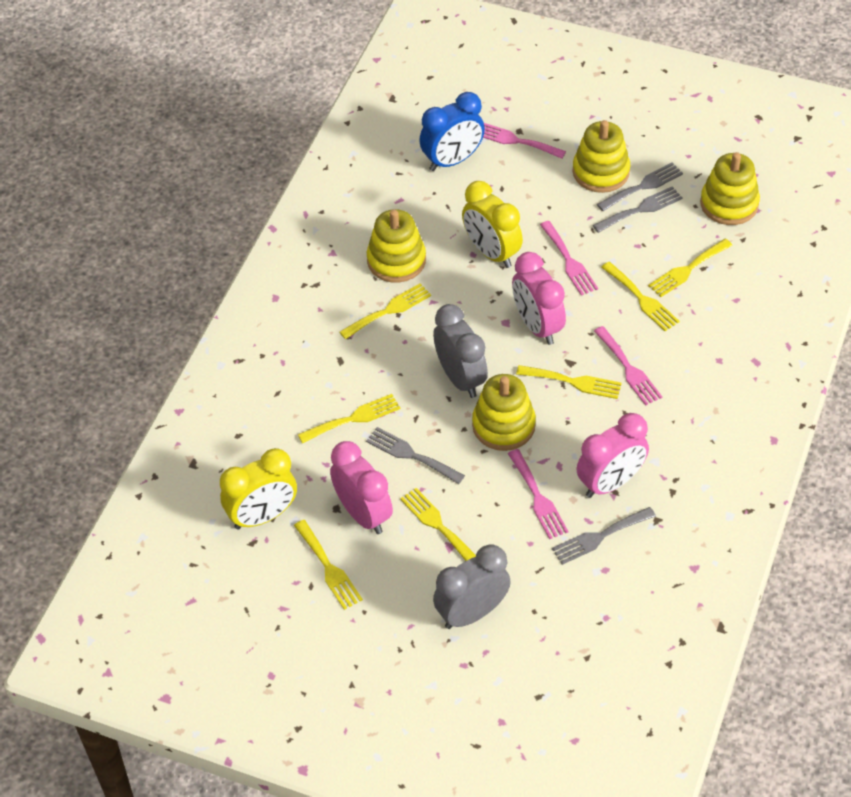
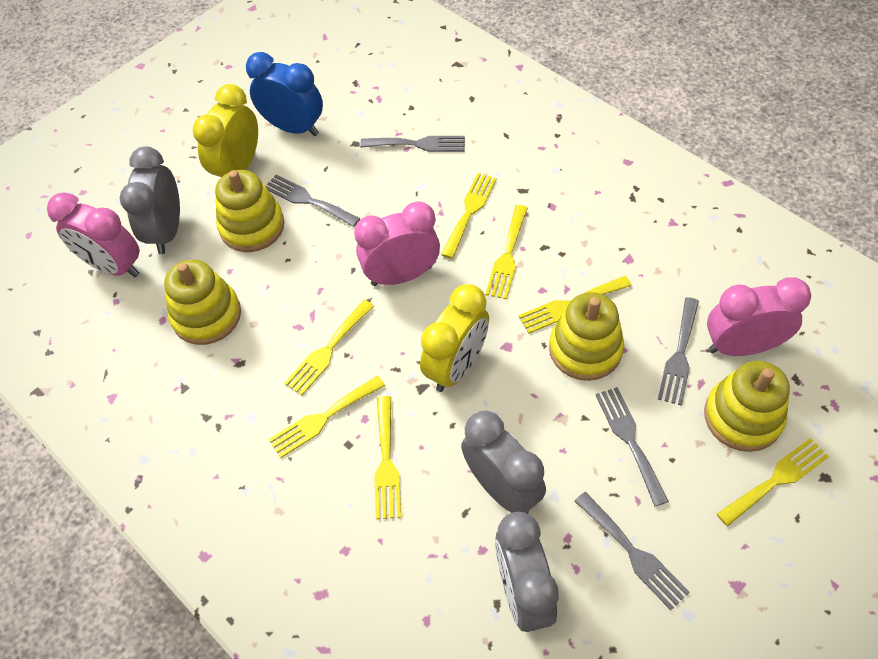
grey clock: 2 -> 3
grey fork: 4 -> 5
pink fork: 4 -> 0

